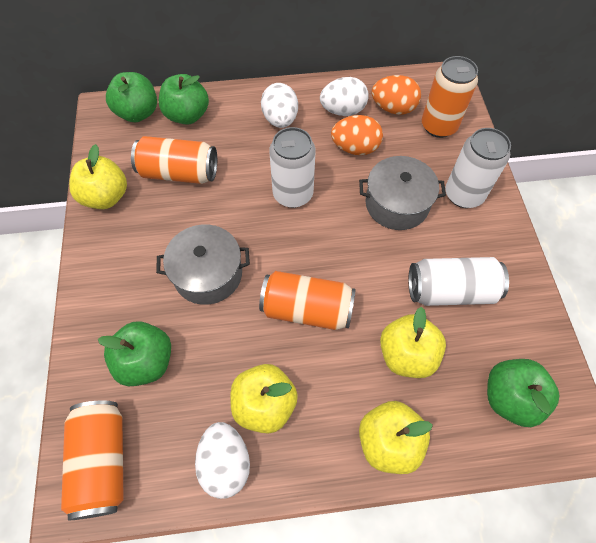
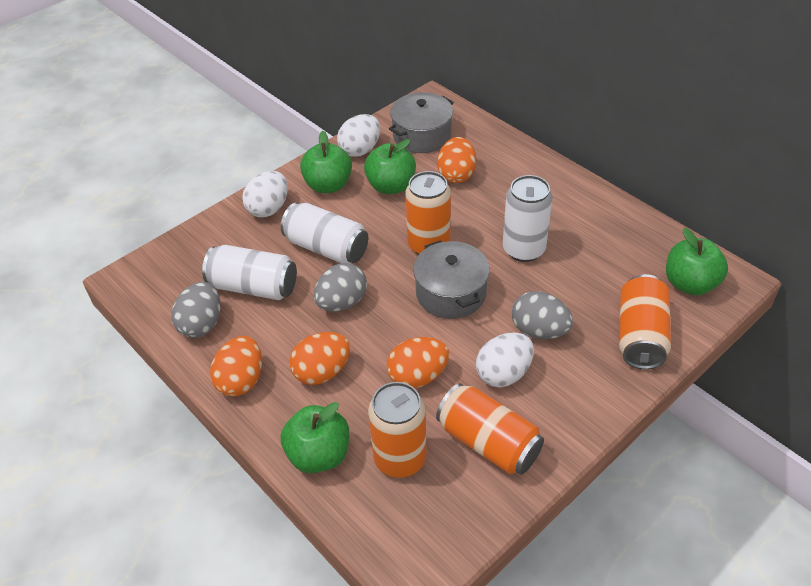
grey egg: 0 -> 3
orange egg: 2 -> 4
yellow apple: 4 -> 0

